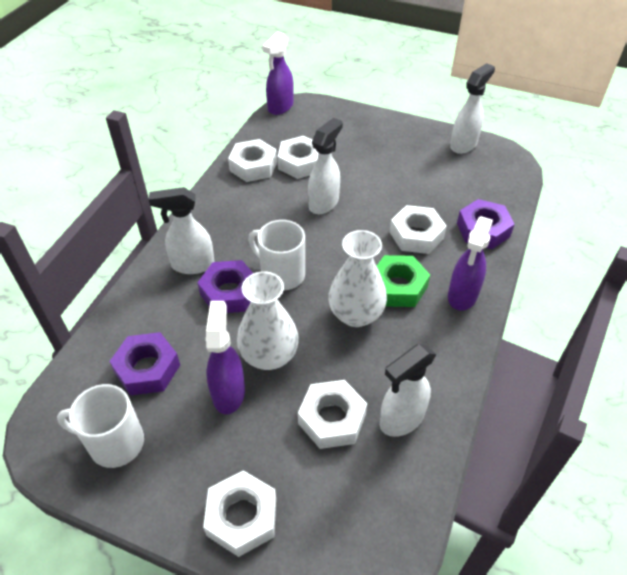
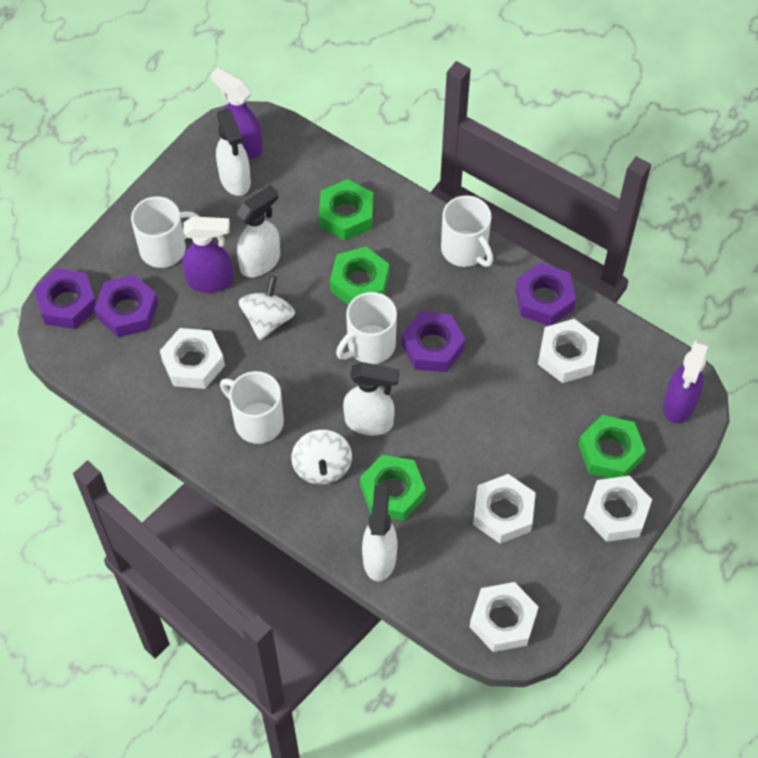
green nut: 1 -> 4
purple nut: 3 -> 4
white mug: 2 -> 4
white spinning top: 0 -> 2
white vase: 2 -> 0

